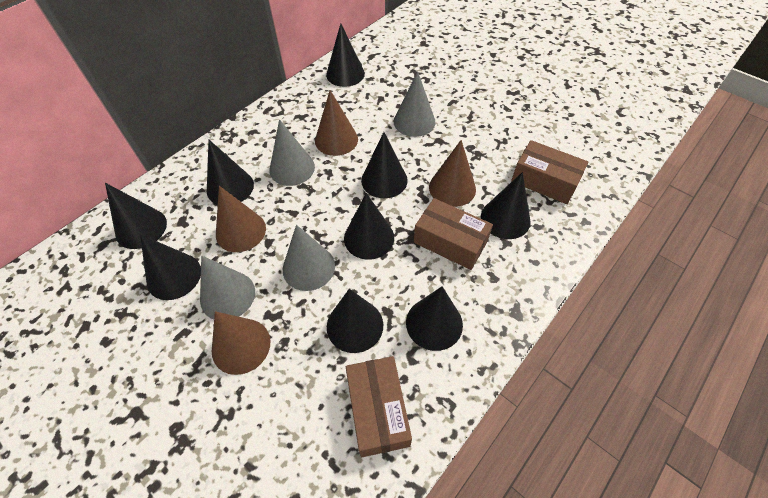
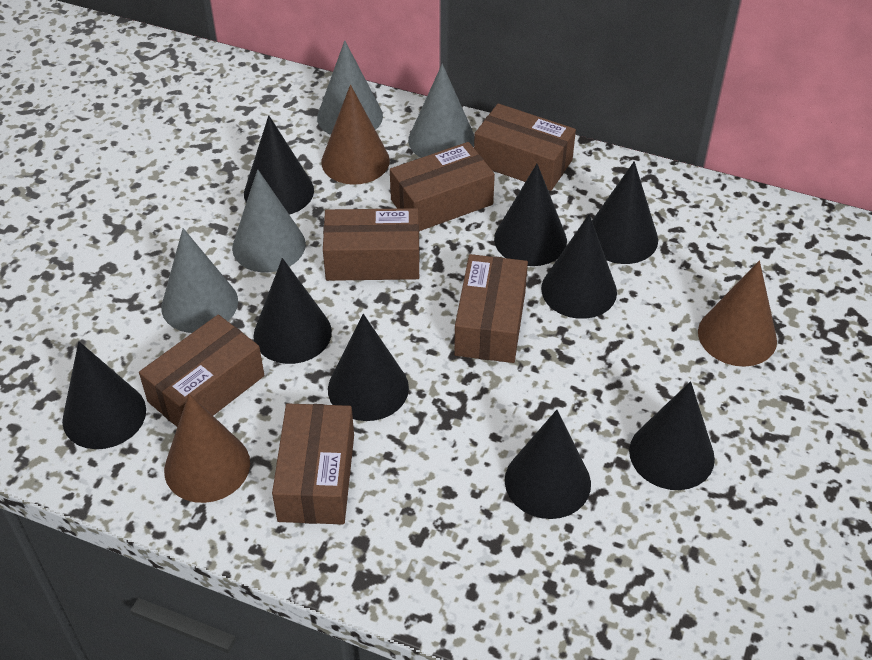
brown box: 3 -> 6
brown cone: 4 -> 3

